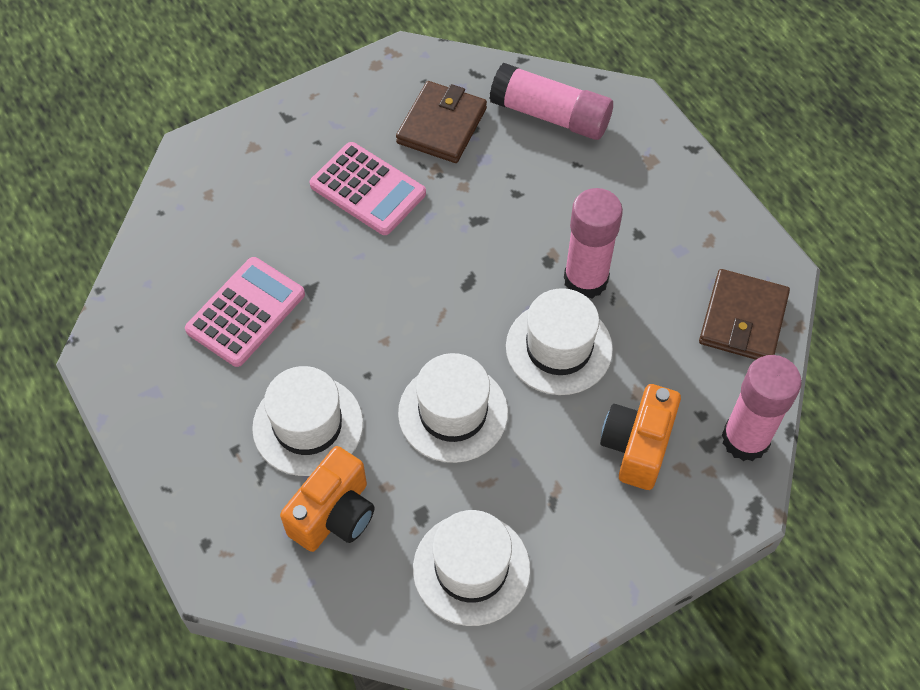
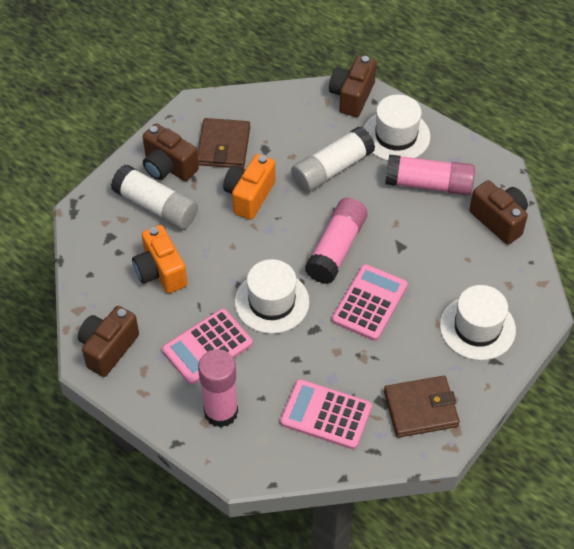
brown camera: 0 -> 4
pink calculator: 2 -> 3
white glue stick: 0 -> 2
white hat: 4 -> 3

